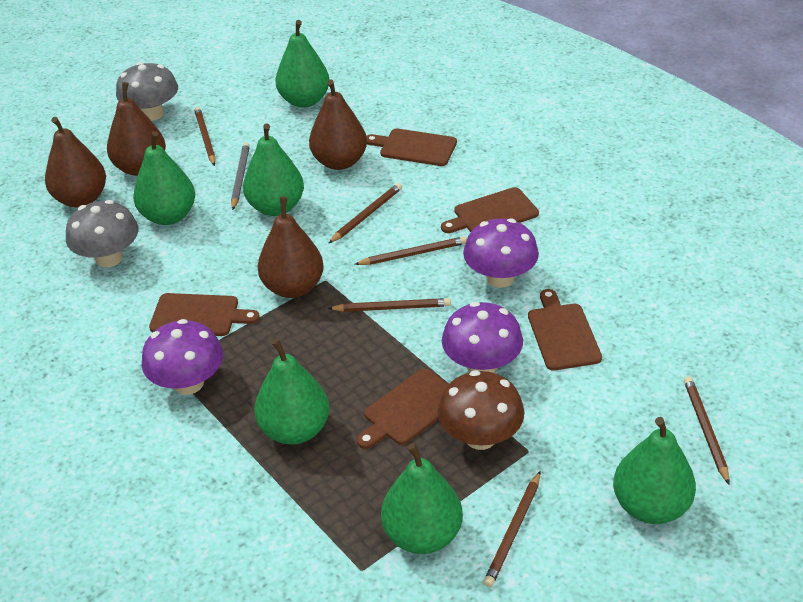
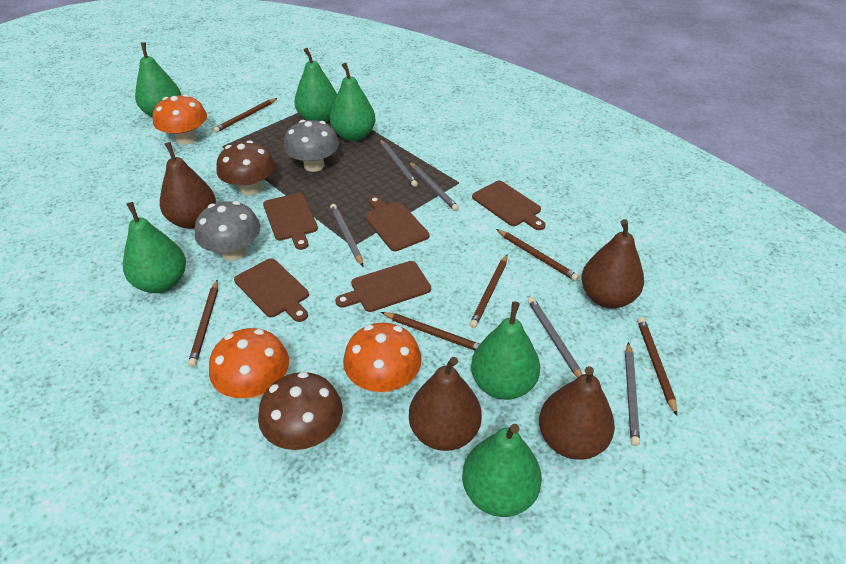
brown mushroom: 1 -> 2
grey pencil: 1 -> 5
orange mushroom: 0 -> 3
purple mushroom: 3 -> 0

